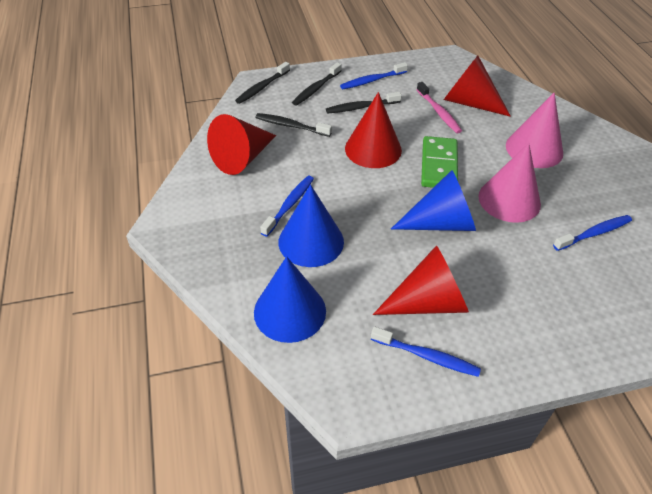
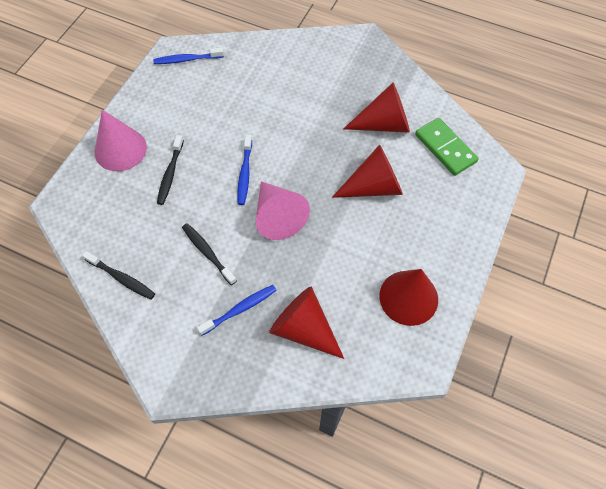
black toothbrush: 4 -> 3
blue cone: 3 -> 0
blue toothbrush: 4 -> 3
pink toothbrush: 1 -> 0

